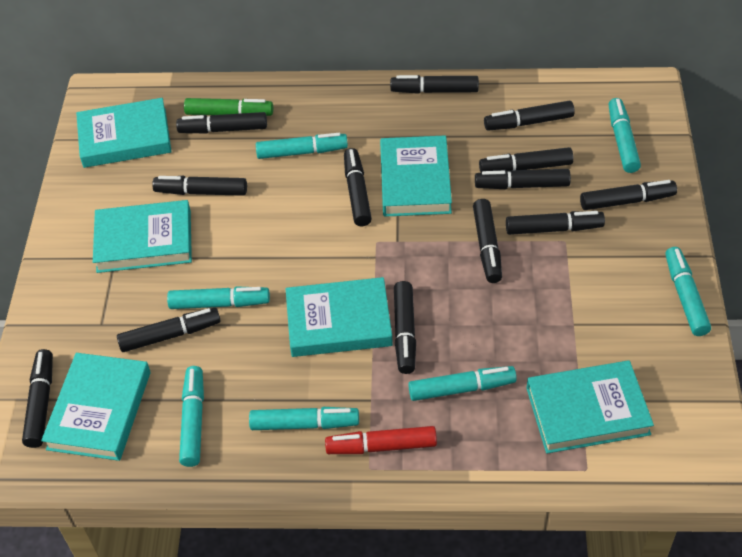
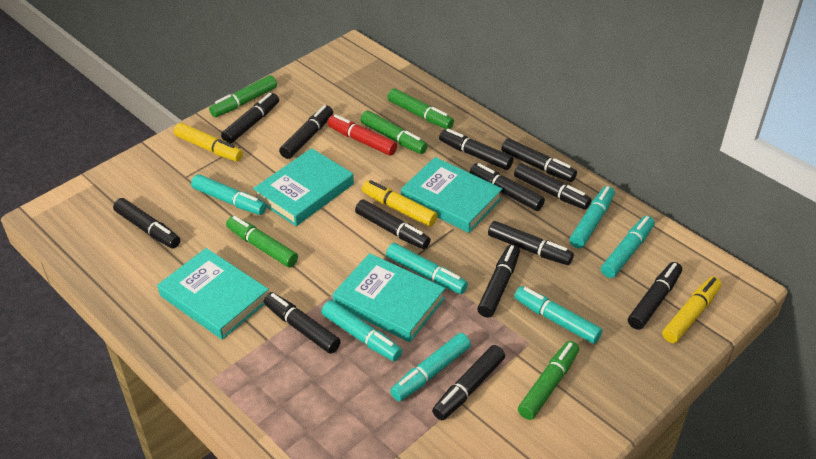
green marker: 1 -> 5
turquoise book: 6 -> 4
yellow marker: 0 -> 3

